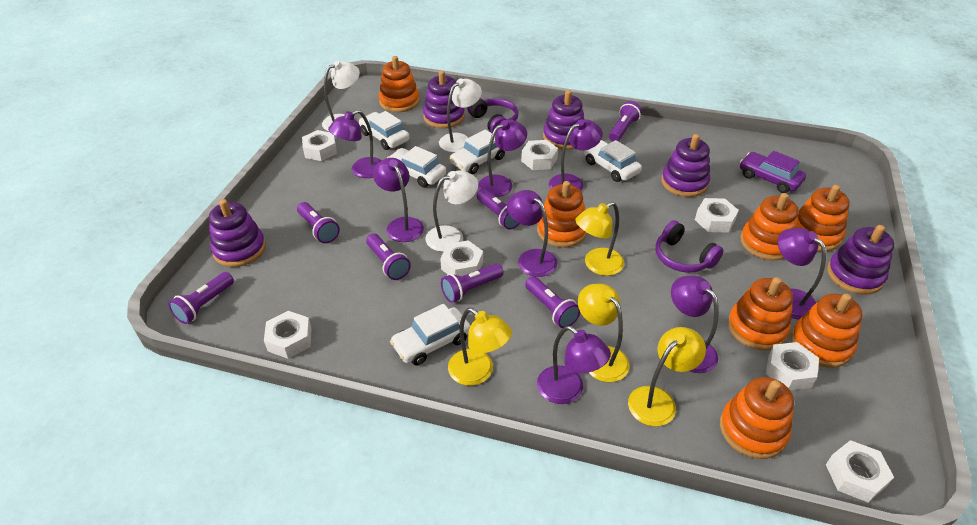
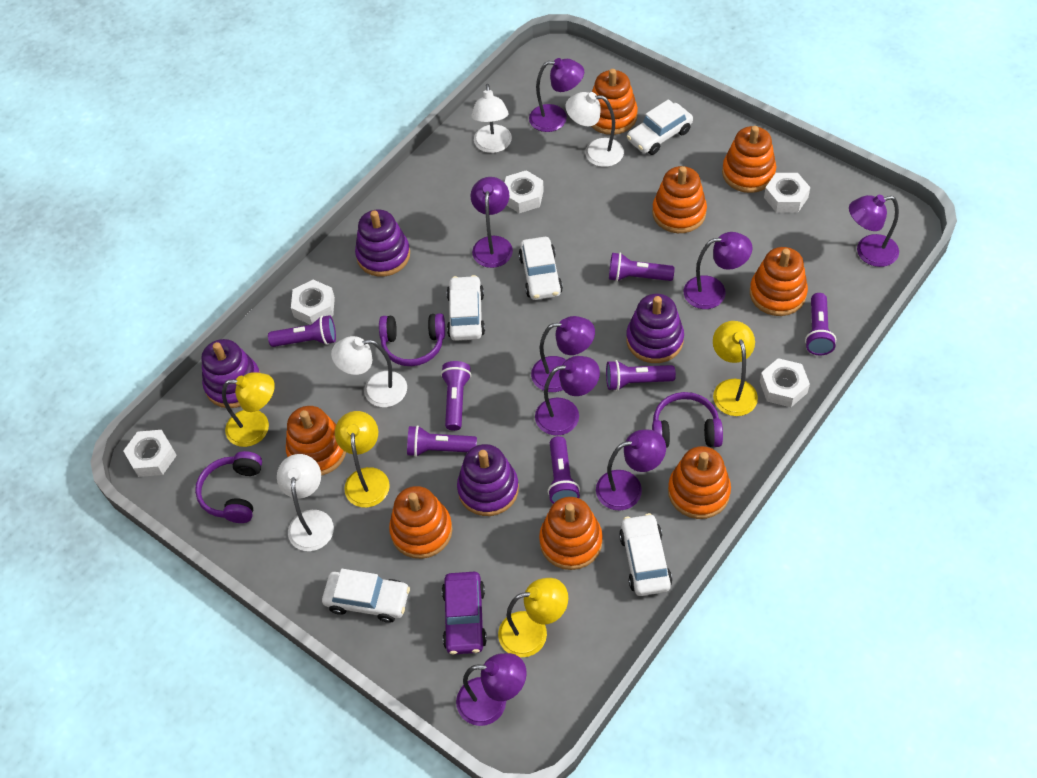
orange stacking toy: 7 -> 8
purple headphones: 2 -> 3
purple stacking toy: 5 -> 4
white lamp: 3 -> 4
white nut: 7 -> 5

